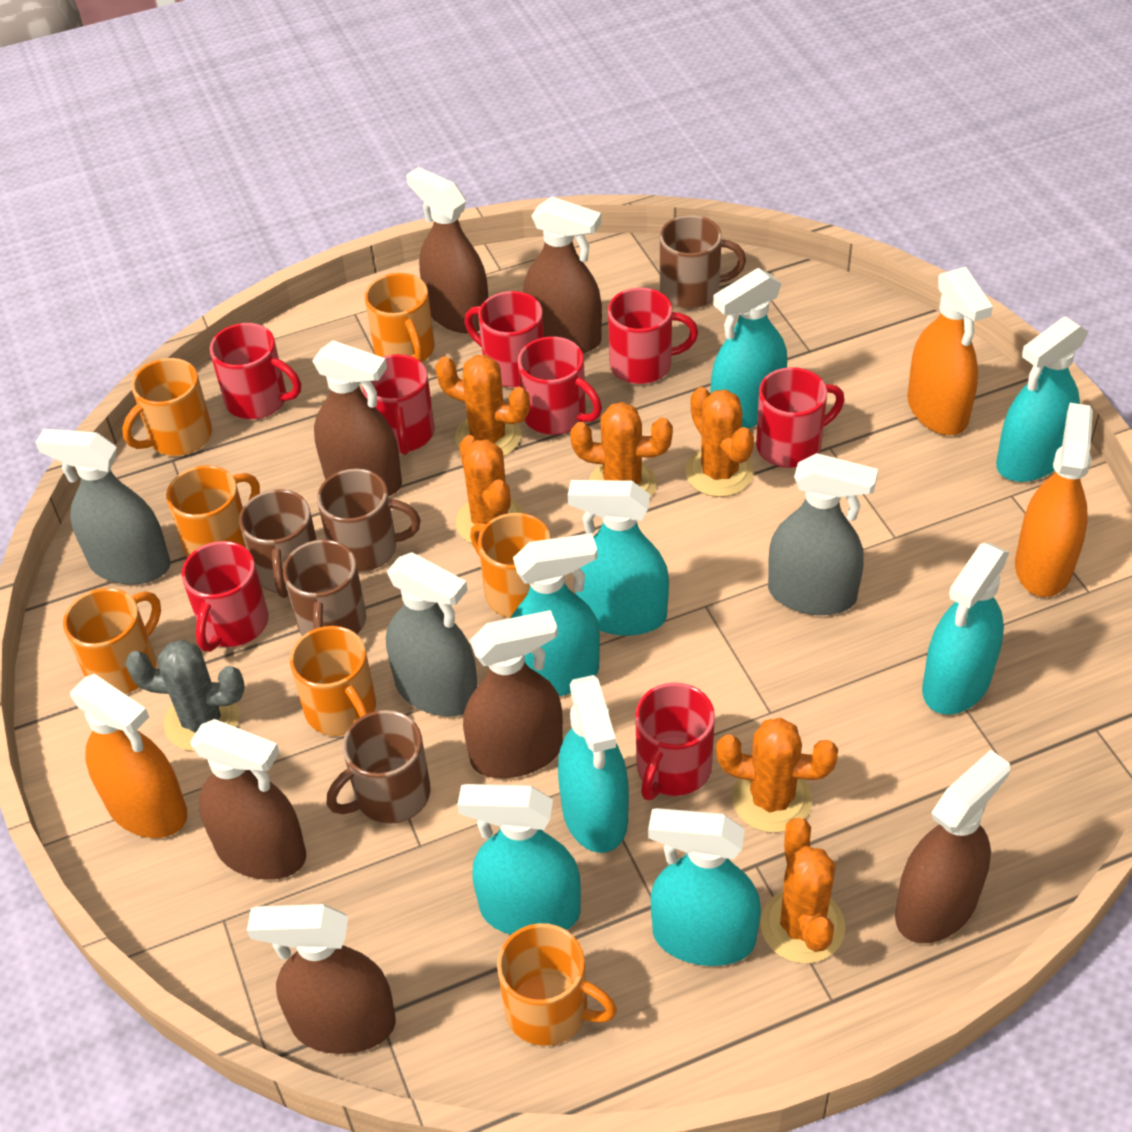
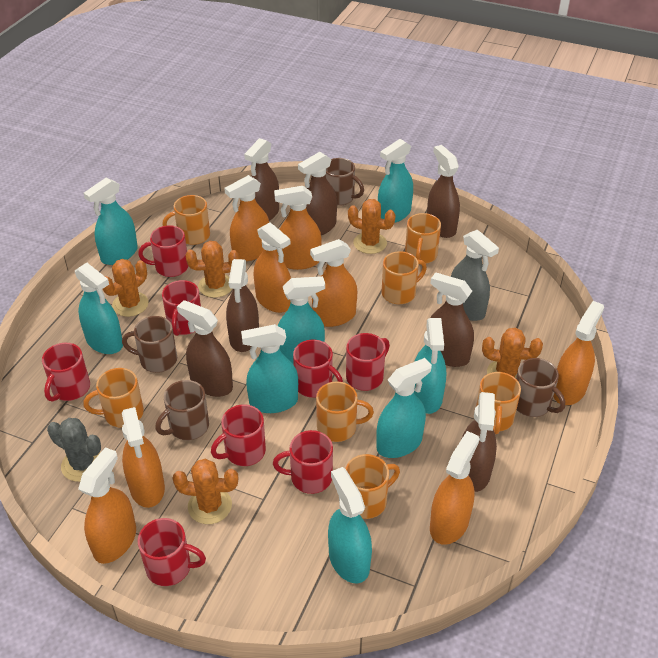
brown mug: 5 -> 4
grey spray bottle: 3 -> 1
orange cactus: 6 -> 5
orange spray bottle: 3 -> 8

